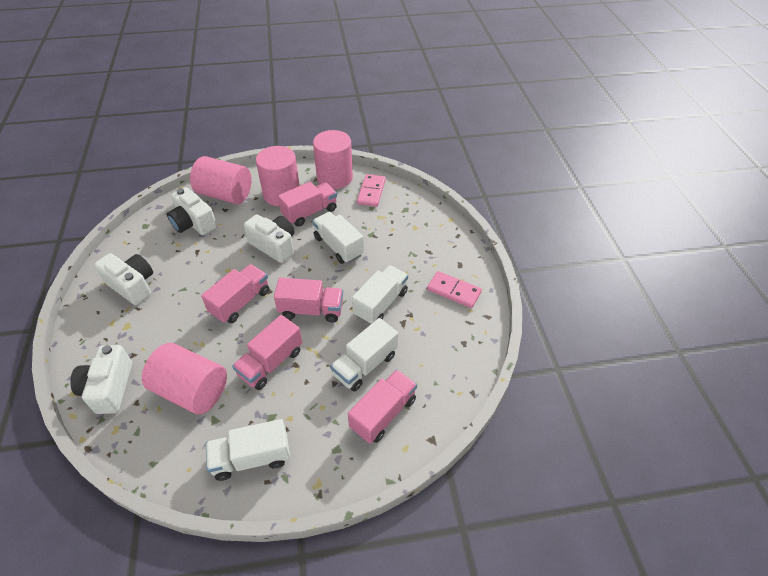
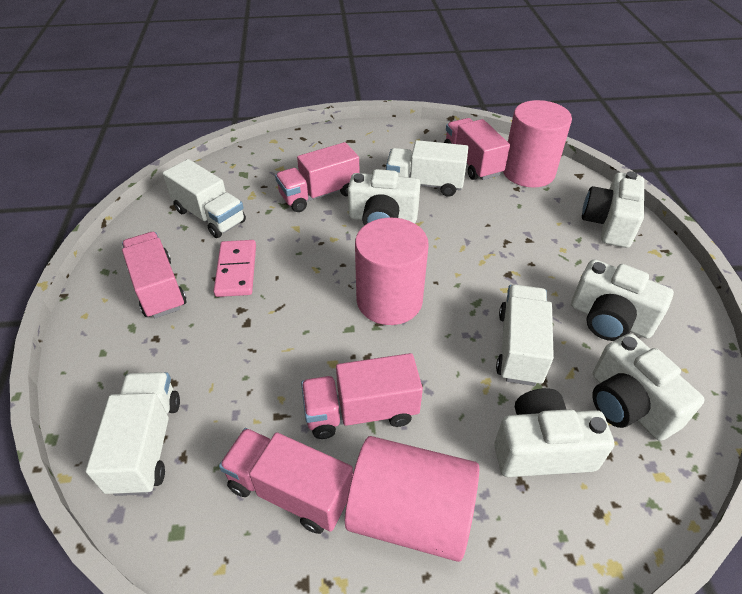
pink cylinder: 4 -> 3
pink domino: 2 -> 1
white camera: 4 -> 5

